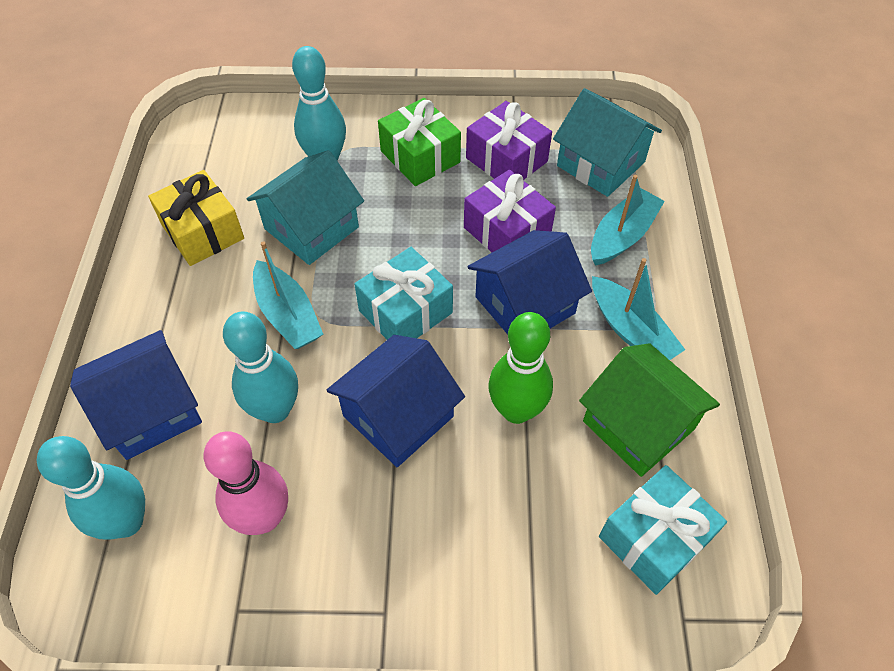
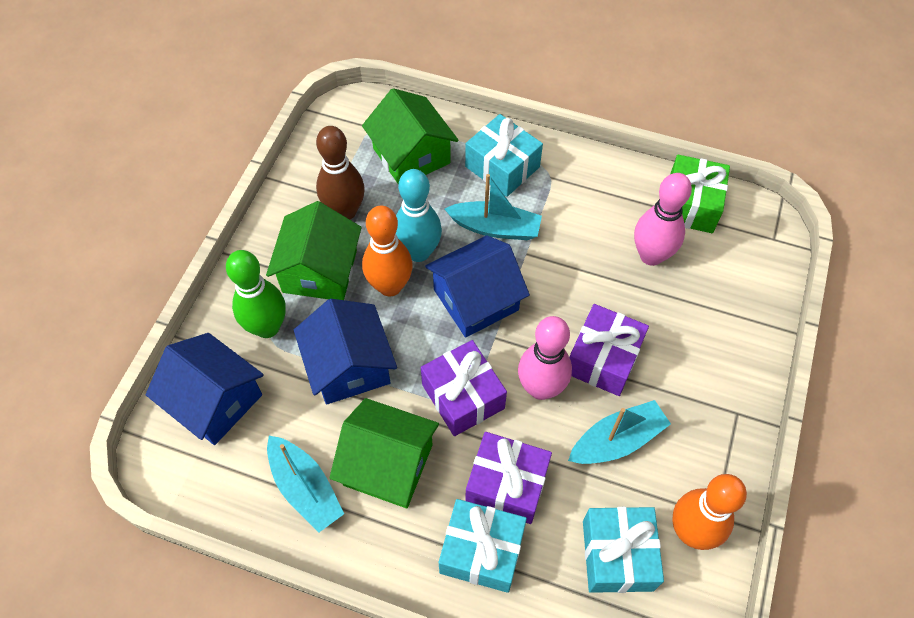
brown bowling pin: 0 -> 1
green house: 1 -> 3
orange bowling pin: 0 -> 2
pink bowling pin: 1 -> 2
purple gift: 2 -> 3
turquoise bowling pin: 3 -> 1
turquoise gift: 2 -> 3
turquoise house: 2 -> 0
yellow gift: 1 -> 0

